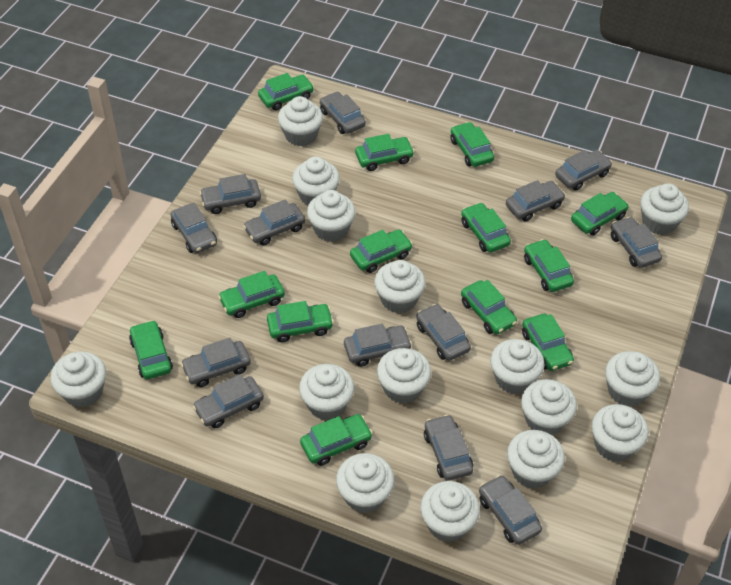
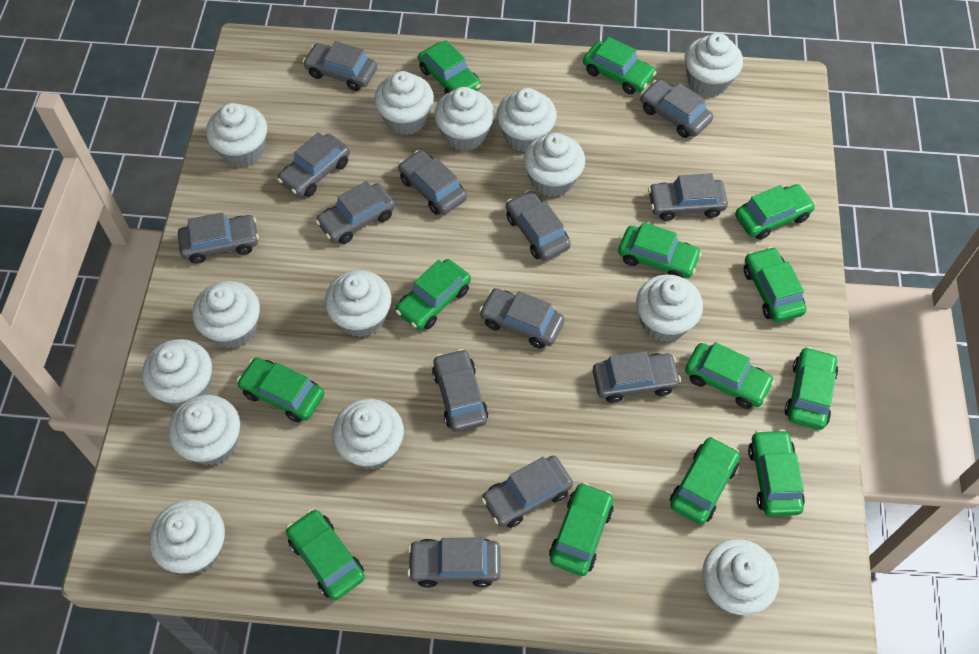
white cupcake: 15 -> 14

